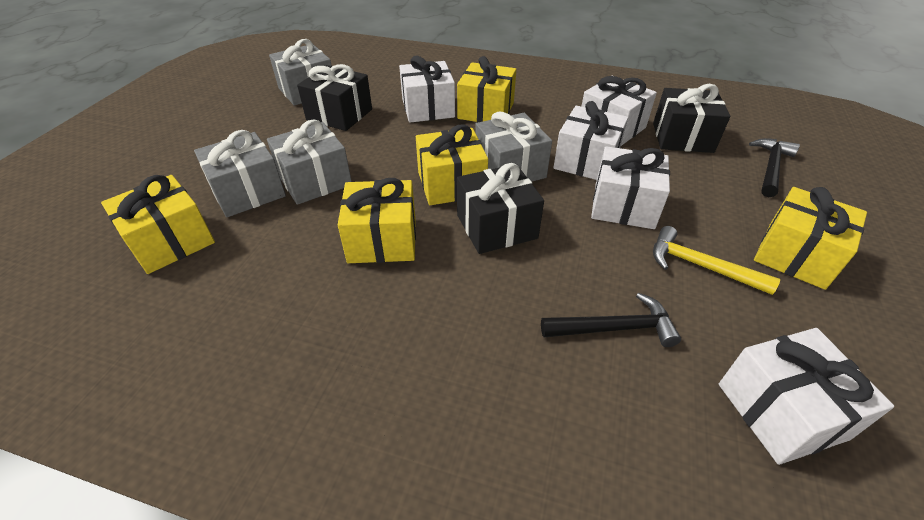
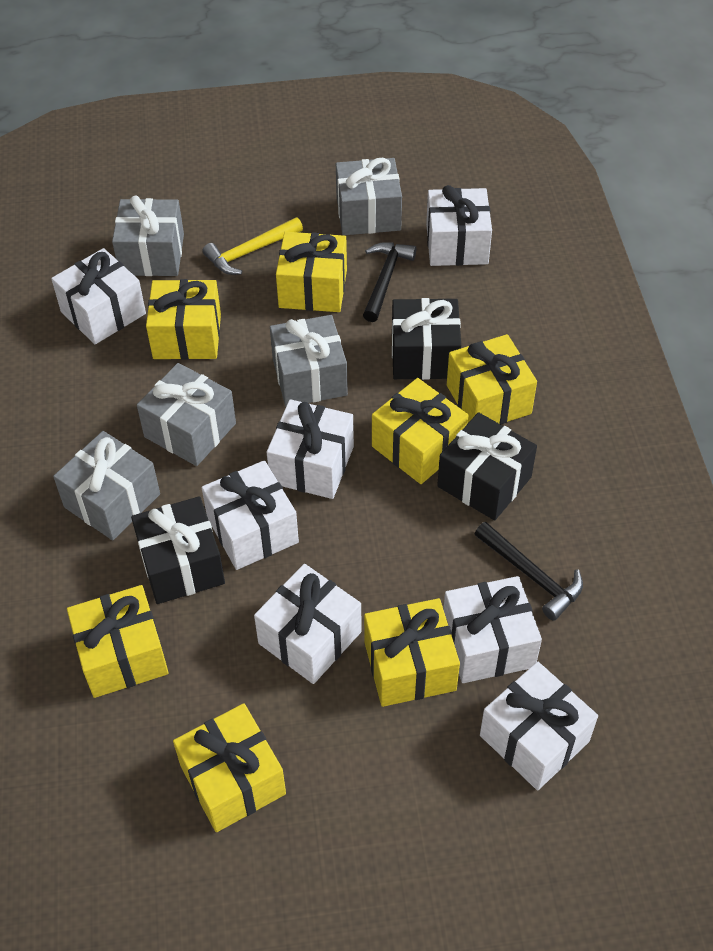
grey gift: 4 -> 5
white gift: 5 -> 7
yellow gift: 5 -> 7

